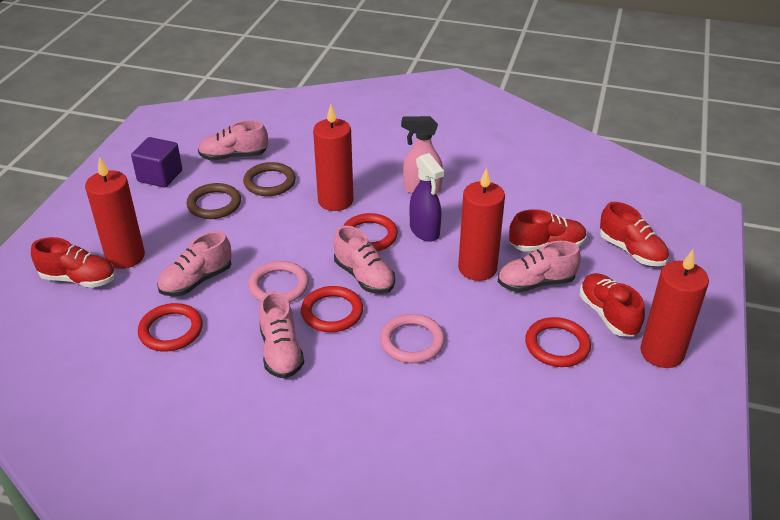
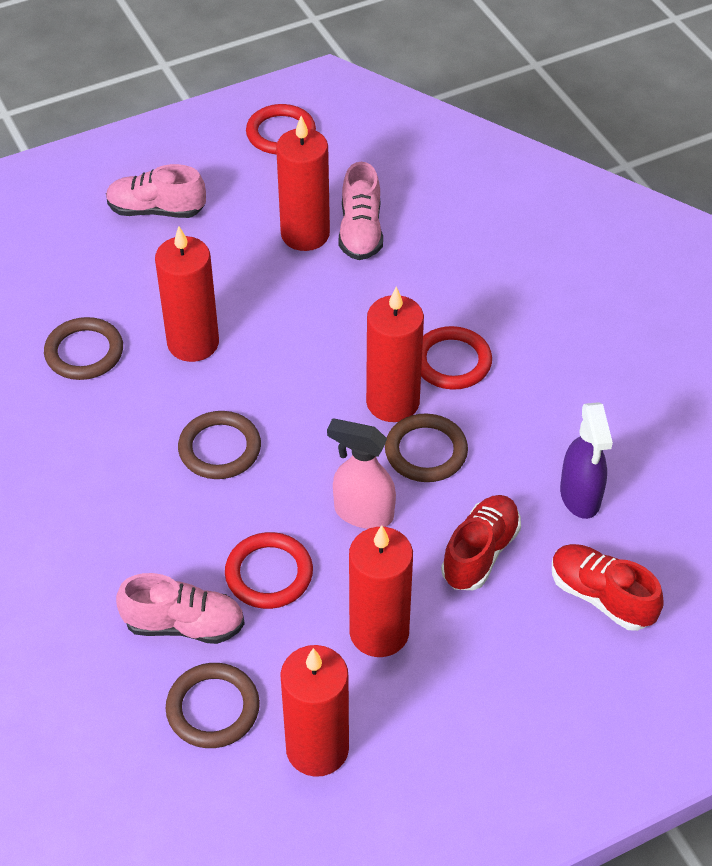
brown ring: 2 -> 4
pink ring: 2 -> 0
pink shoe: 5 -> 3
purple cube: 1 -> 0
red candle: 4 -> 5
red ring: 4 -> 3
red shoe: 4 -> 2

